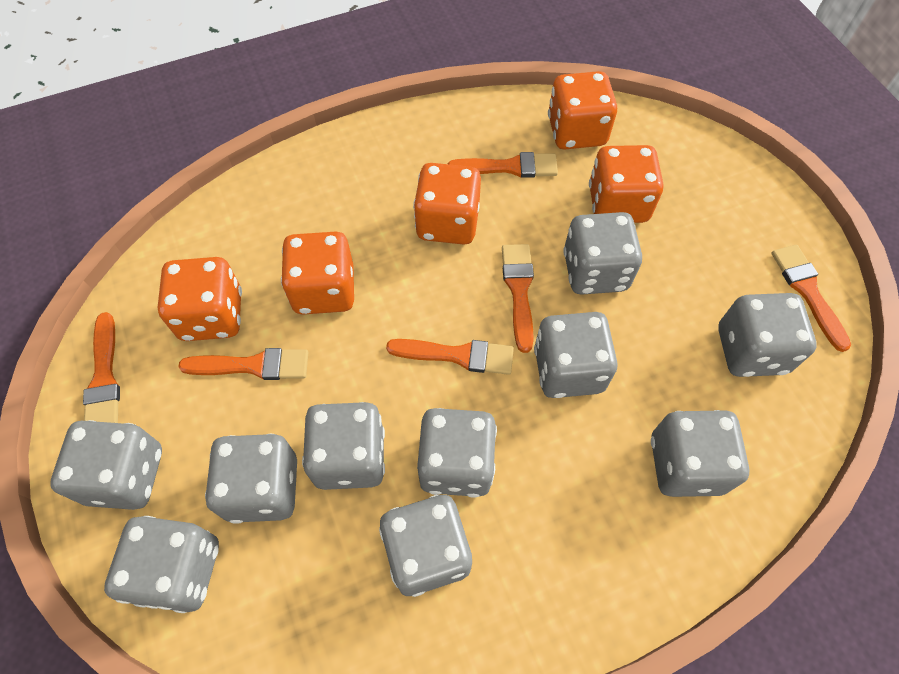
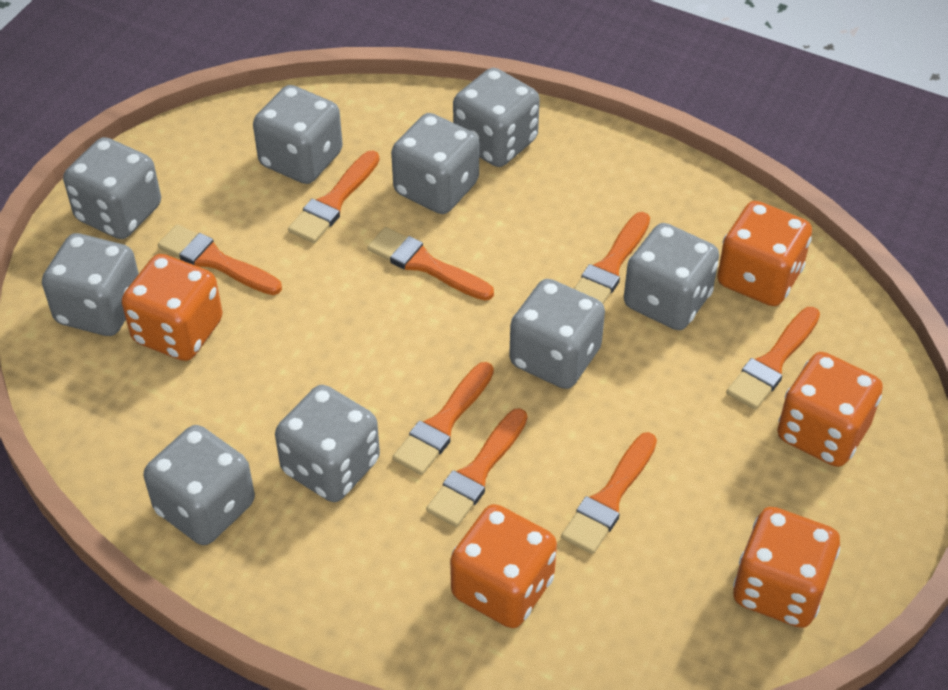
grey dice: 10 -> 9
orange brush: 6 -> 8

